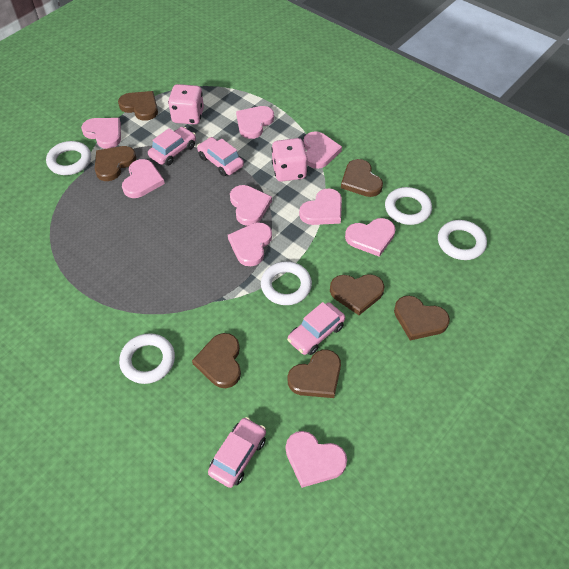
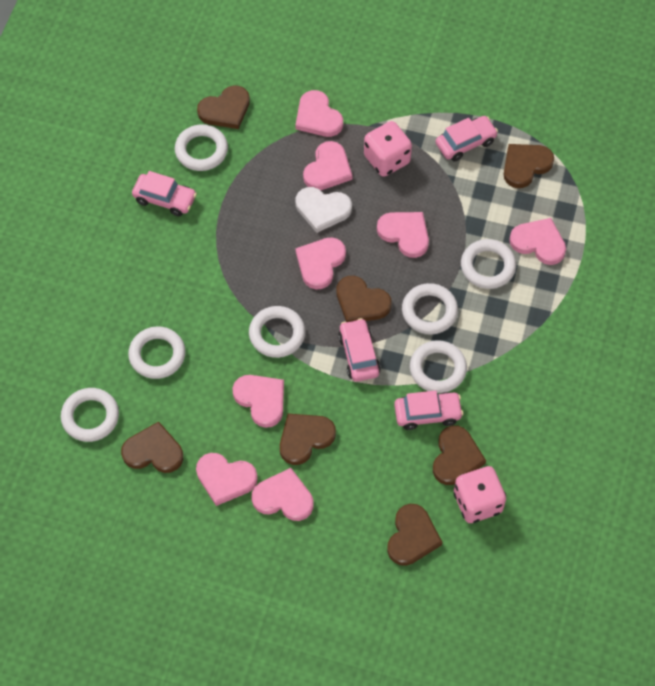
pink heart: 9 -> 8
white heart: 0 -> 1
white ring: 5 -> 7

